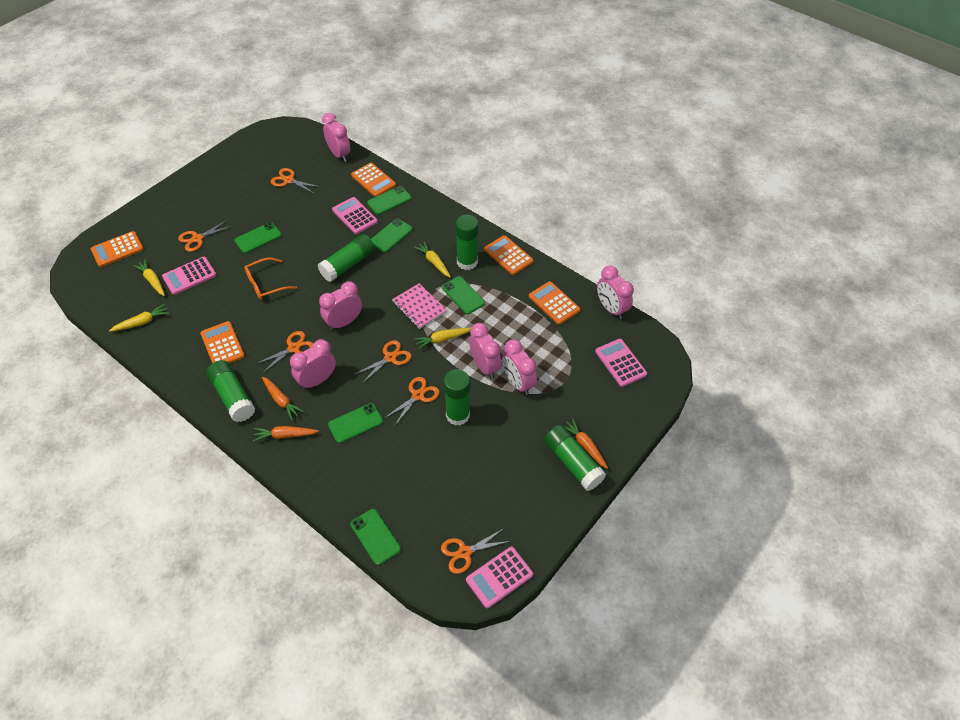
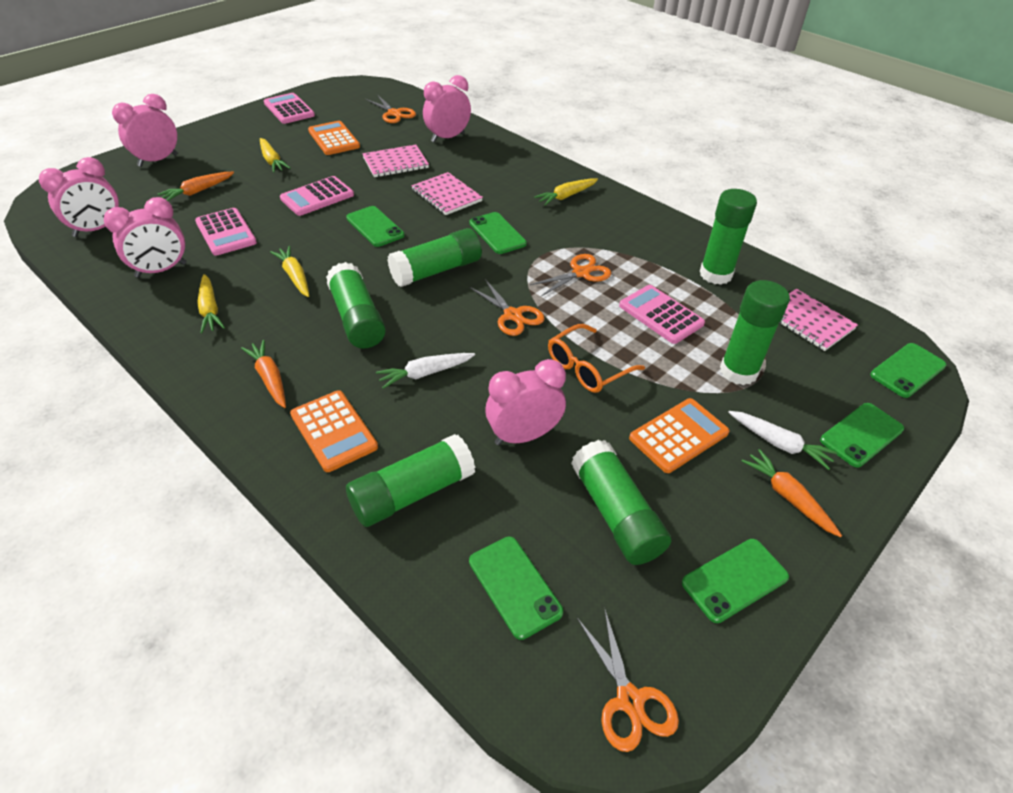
green glue stick: 5 -> 6
orange calculator: 5 -> 3
orange scissors: 6 -> 4
pink clock: 6 -> 5
pink notebook: 1 -> 3
white carrot: 0 -> 2

